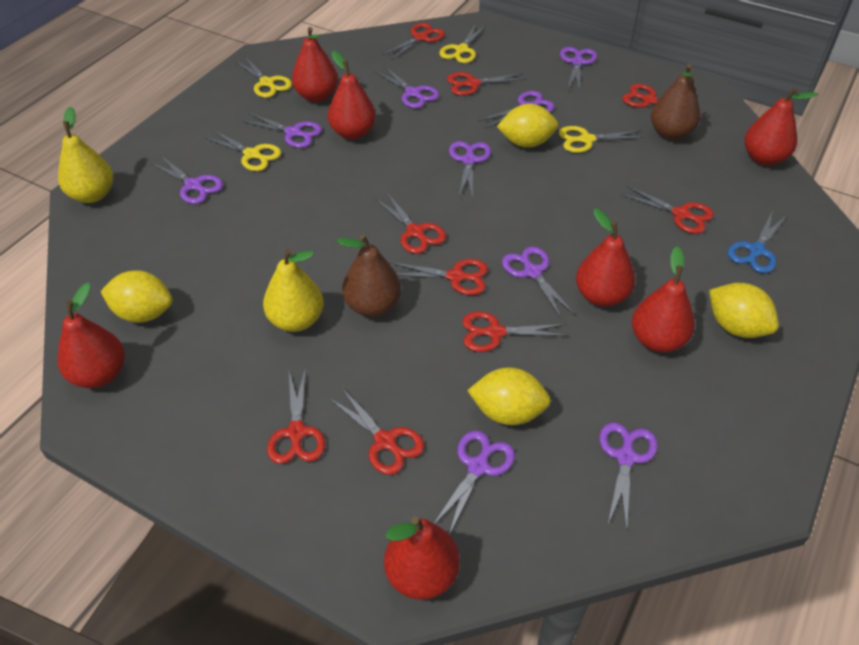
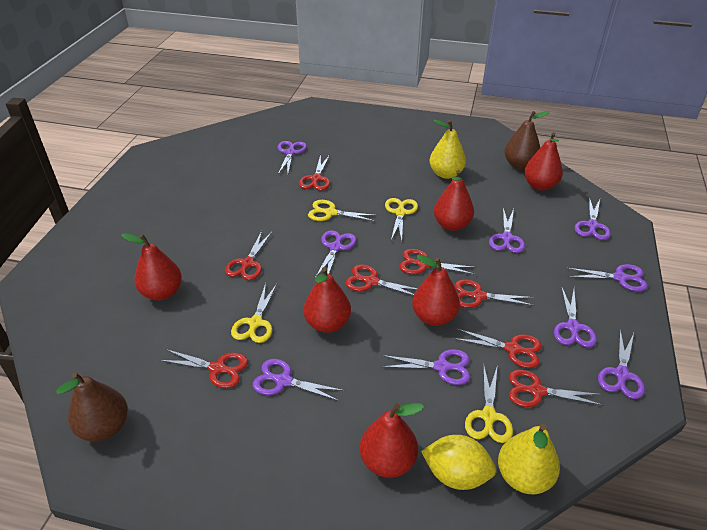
blue scissors: 1 -> 0
red pear: 7 -> 6
red scissors: 9 -> 8
yellow lemon: 4 -> 1

